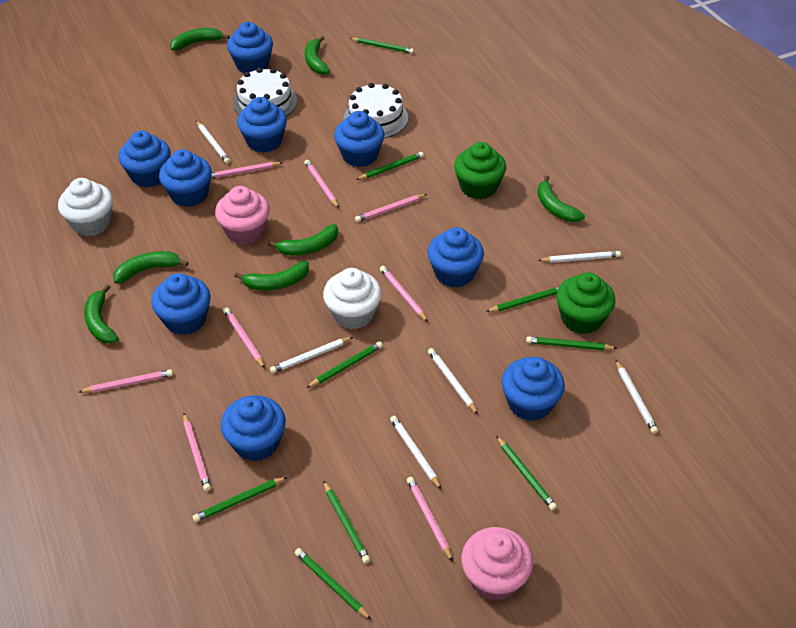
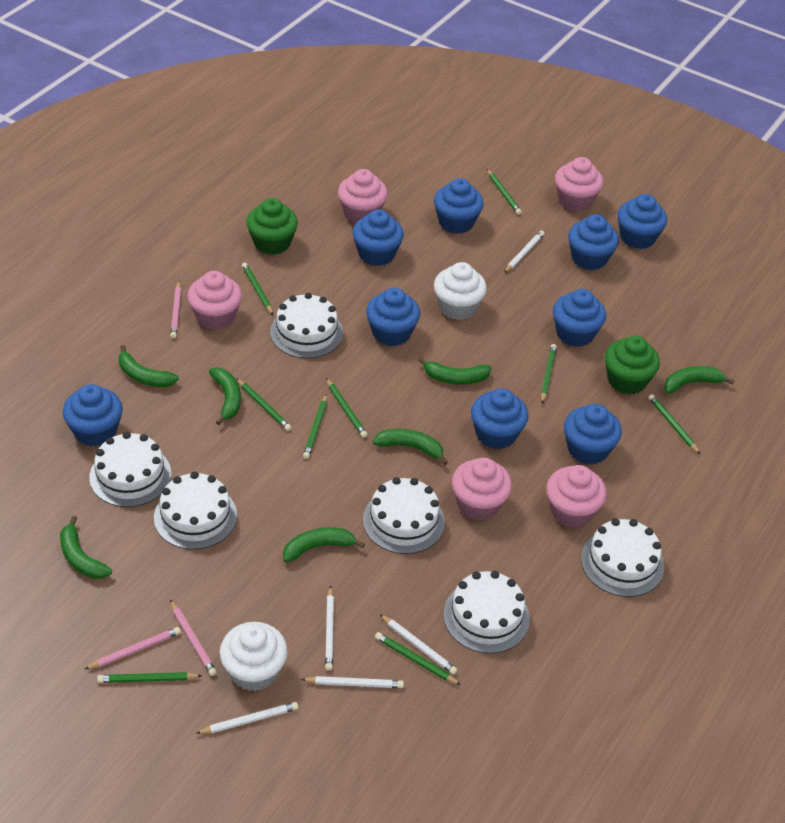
pink cupcake: 2 -> 5
pink pencil: 8 -> 3
white cake: 2 -> 6
white pencil: 6 -> 5

